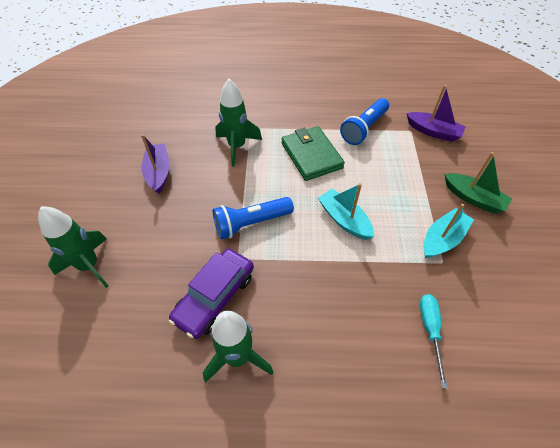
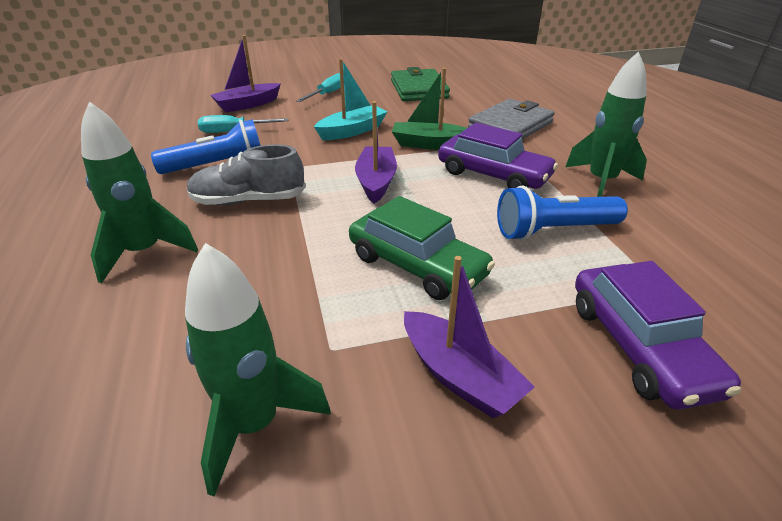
green car: 0 -> 1
grey shoe: 0 -> 1
grey wallet: 0 -> 1
purple boat: 2 -> 3
purple car: 1 -> 2
turquoise boat: 2 -> 1
turquoise screwdriver: 1 -> 2

